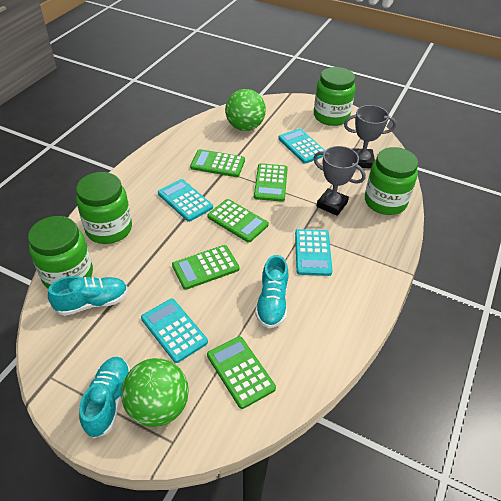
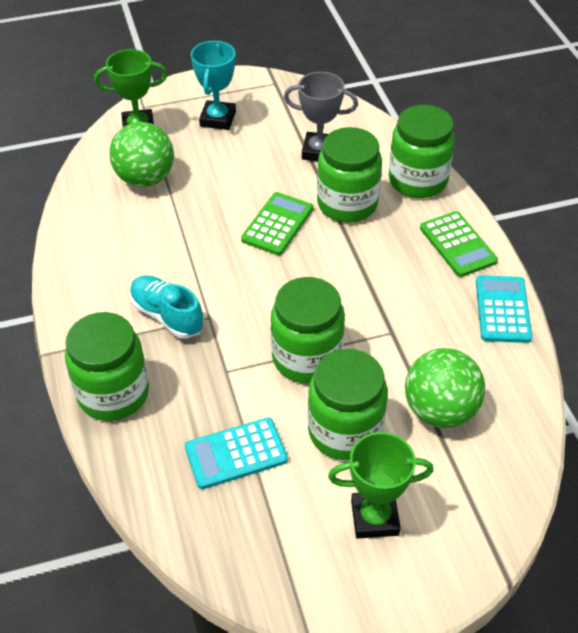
green calculator: 5 -> 2
green jar: 4 -> 5
green trophy: 0 -> 2
grey trophy: 2 -> 1
turquoise calculator: 4 -> 2
turquoise shoe: 3 -> 1
turquoise trophy: 0 -> 1

